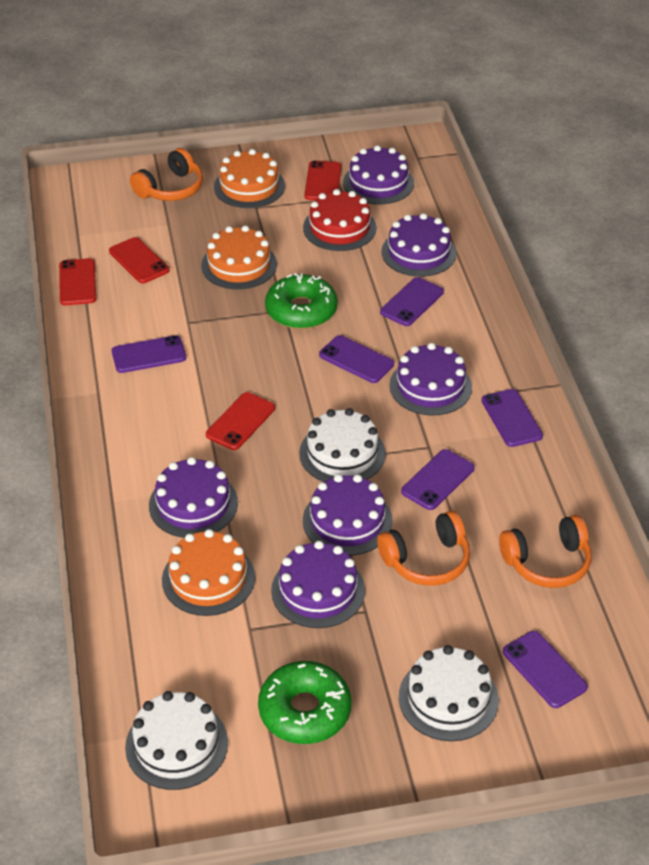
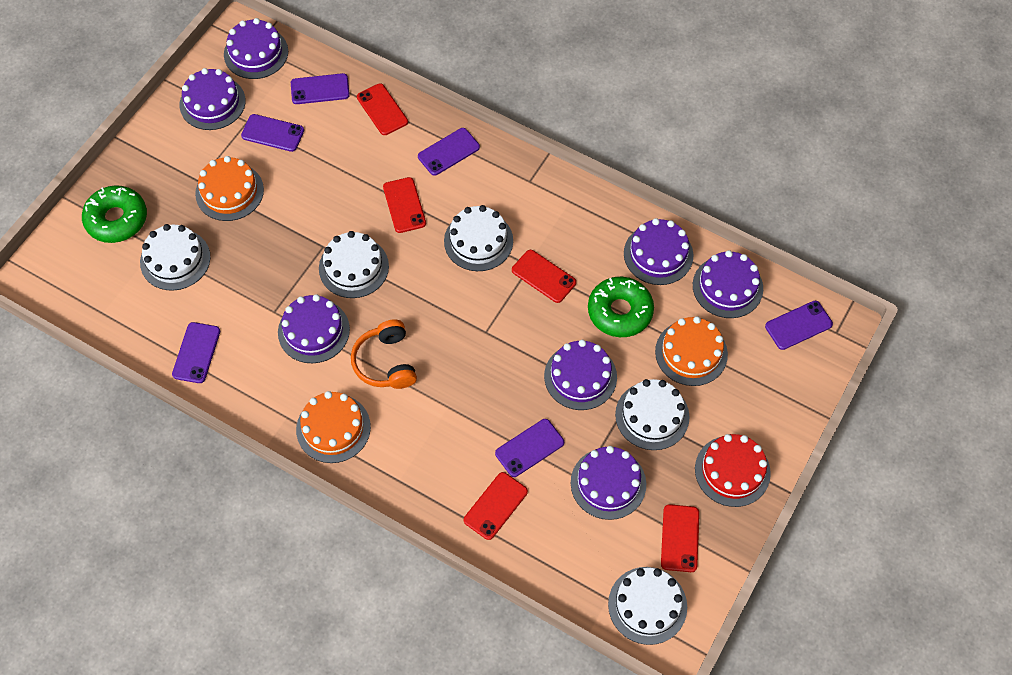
orange headphones: 3 -> 1
purple cake: 6 -> 7
red phone: 4 -> 5
white cake: 3 -> 5

